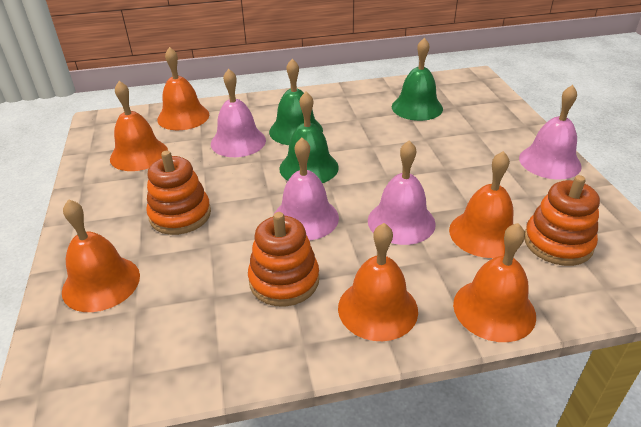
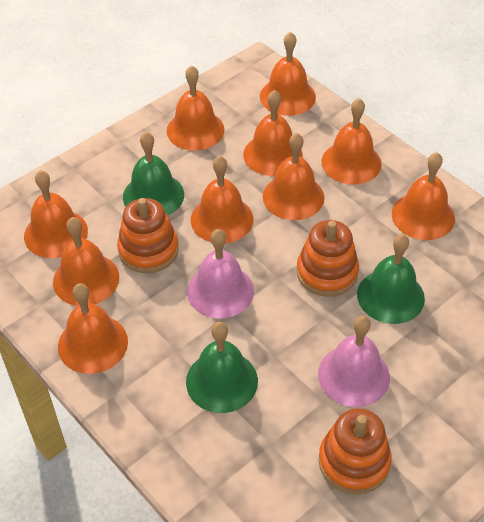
orange bell: 6 -> 10
pink bell: 4 -> 2

